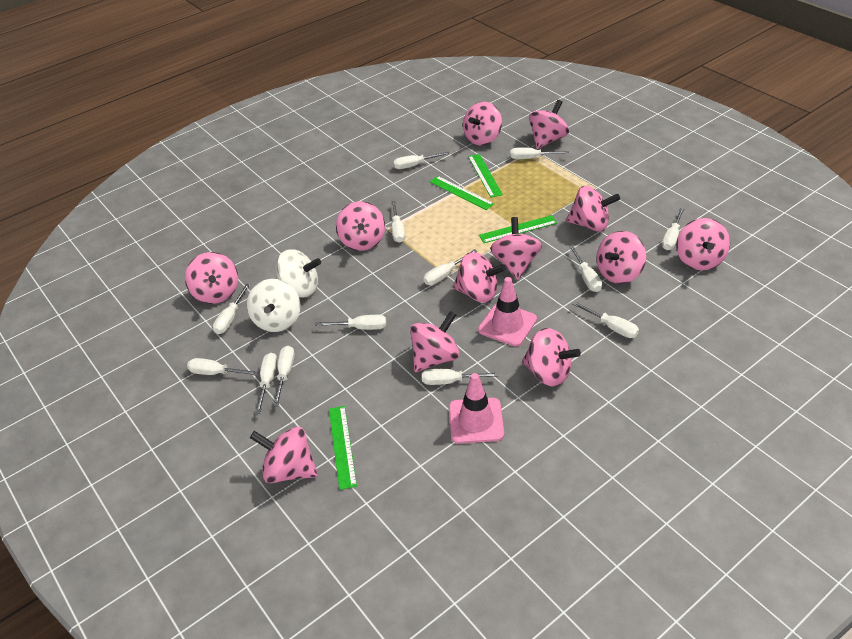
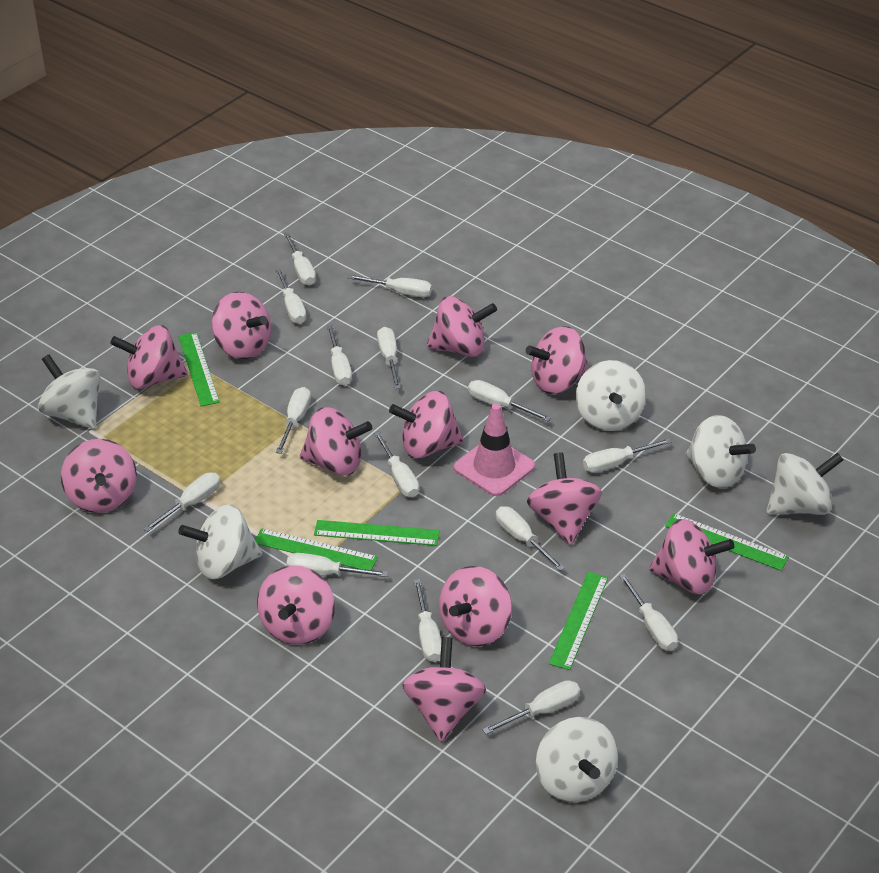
green ruler: 4 -> 5
pink traffic cone: 2 -> 1
white screwdriver: 13 -> 15
white spinning top: 2 -> 6

